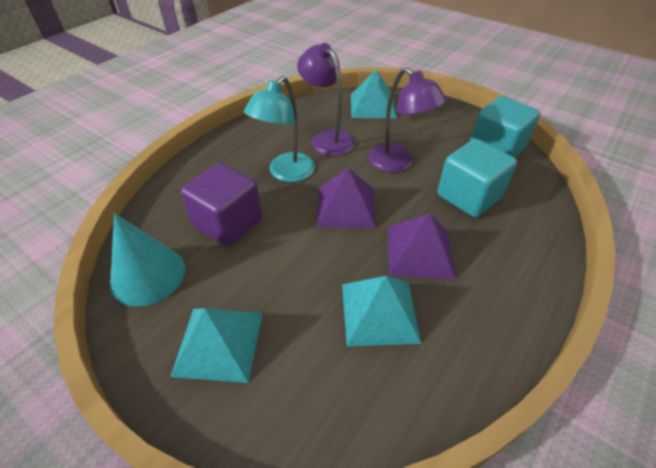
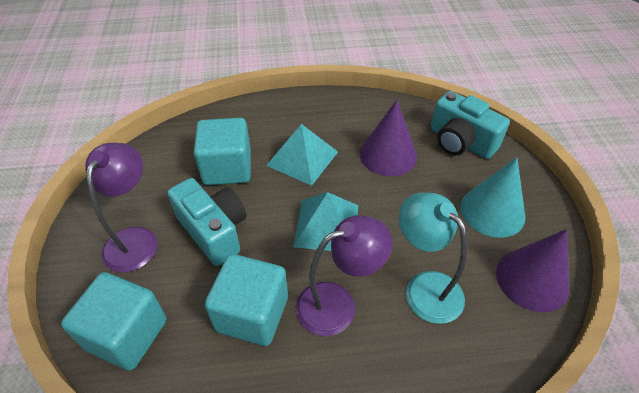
purple cone: 0 -> 2
purple cube: 1 -> 0
purple pyramid: 2 -> 0
turquoise camera: 0 -> 2
turquoise cube: 2 -> 3
turquoise pyramid: 3 -> 2

